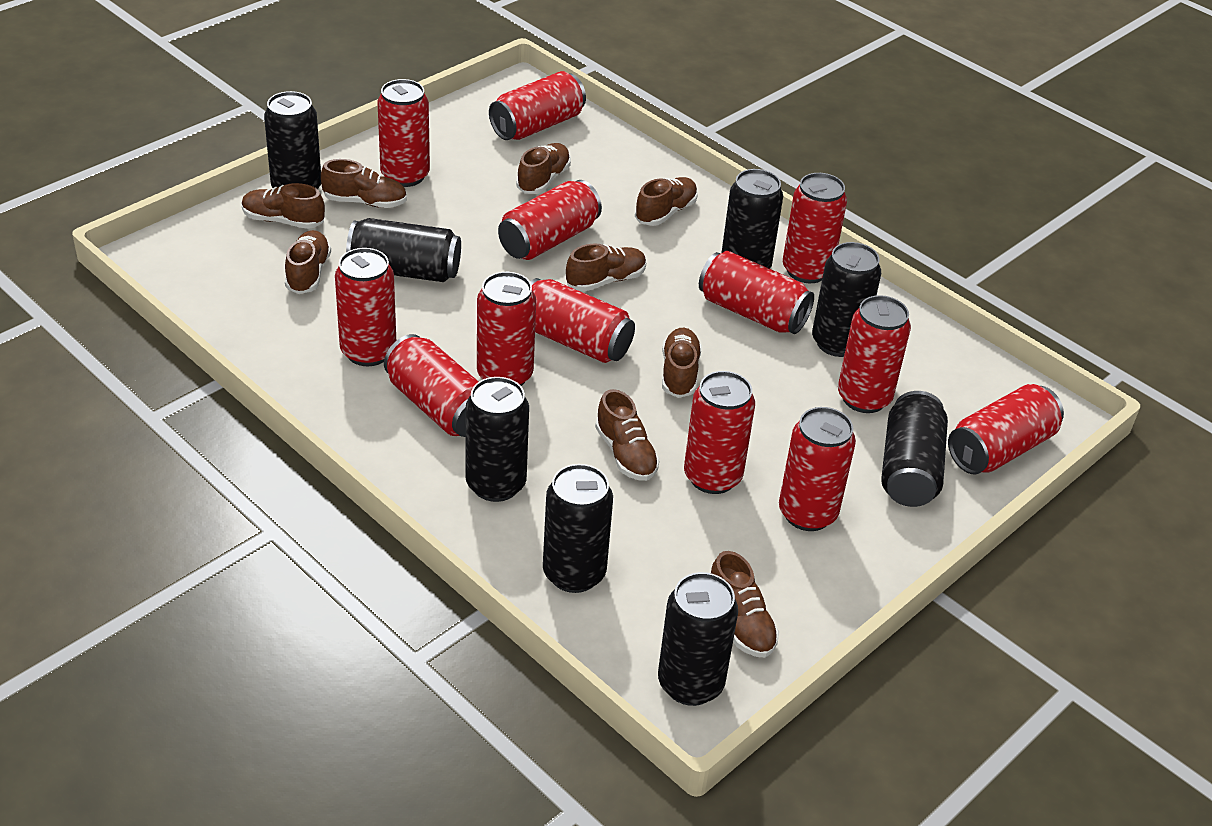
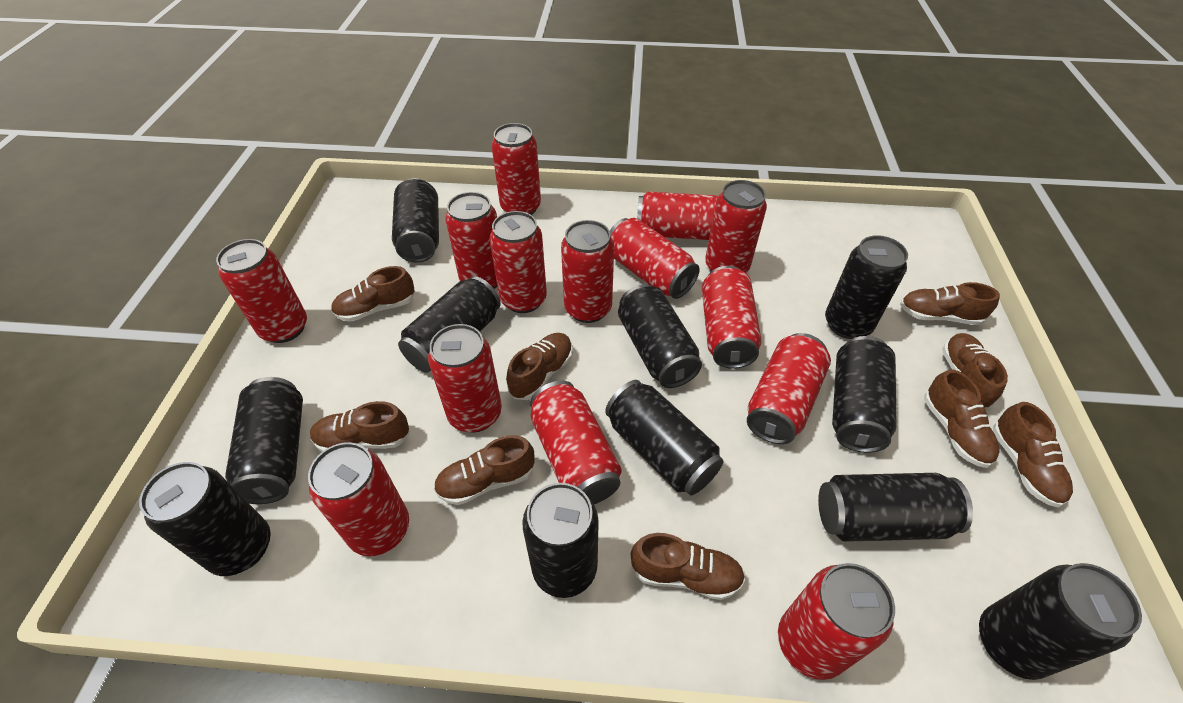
black can: 8 -> 11
red can: 13 -> 14

